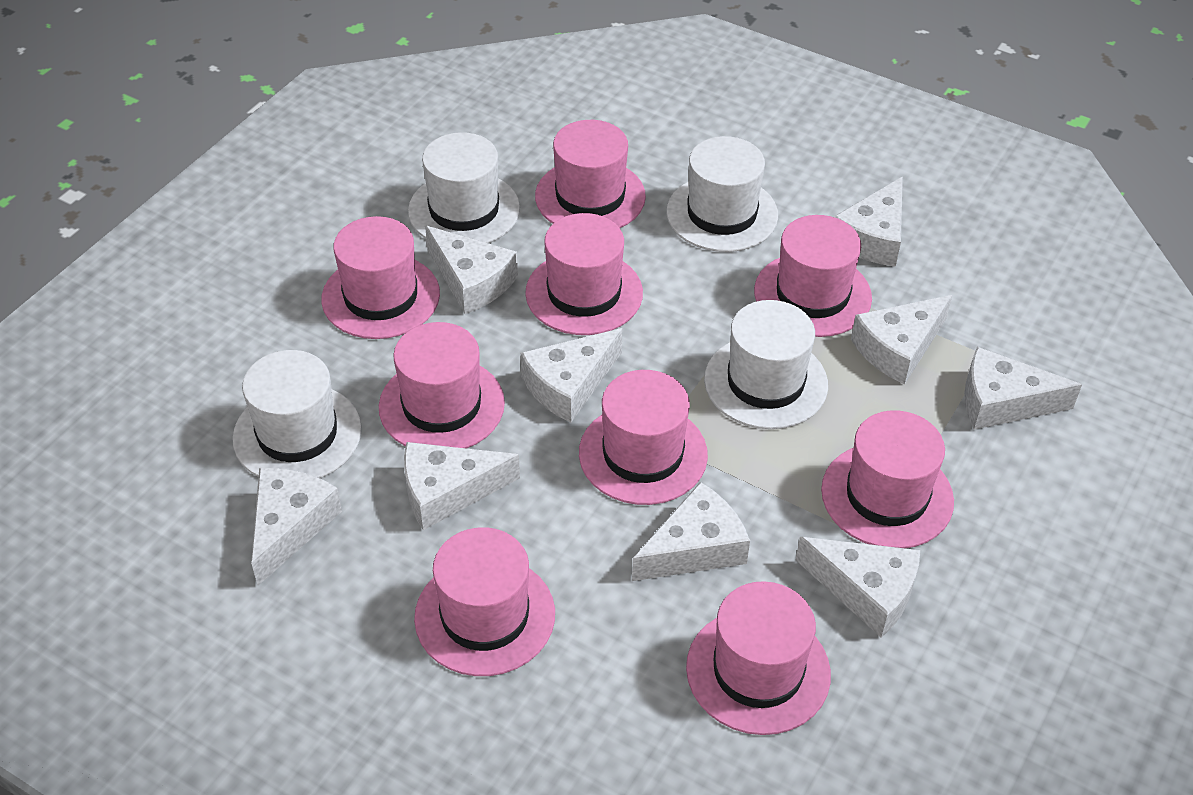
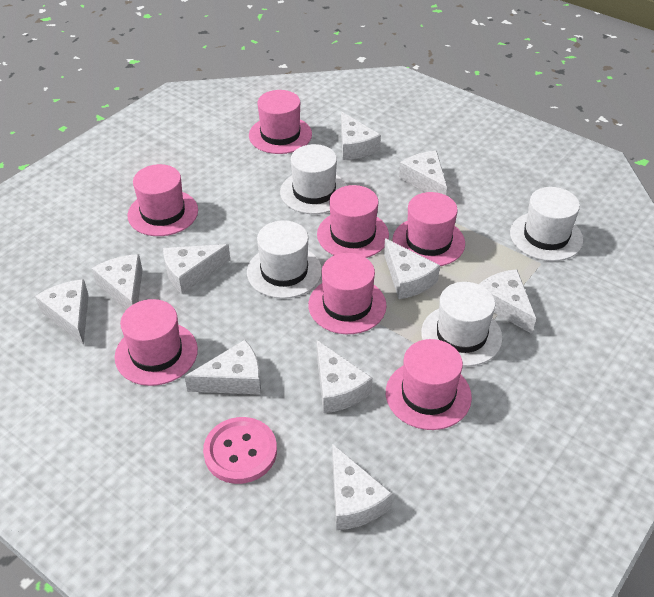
pink button: 0 -> 1
pink hat: 9 -> 7
white cheese: 9 -> 10

